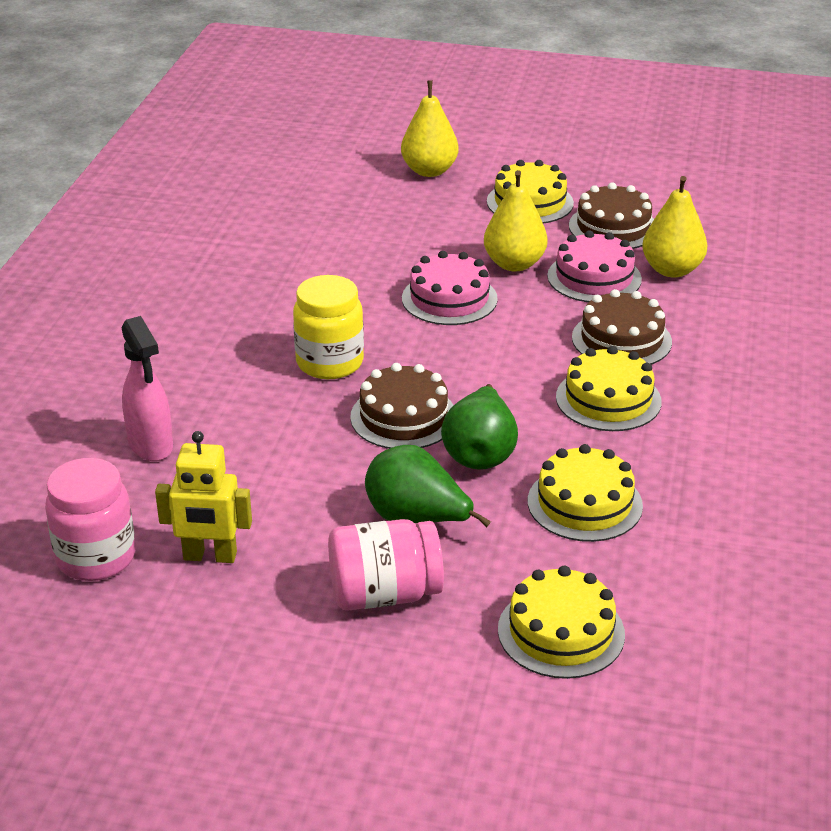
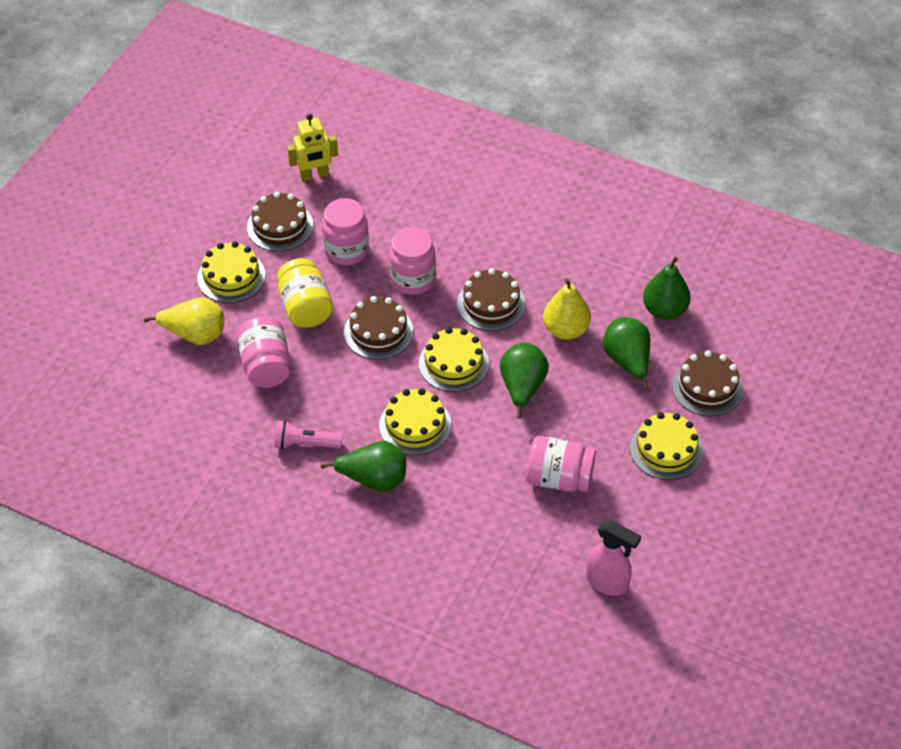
brown cake: 3 -> 4
green pear: 2 -> 4
pink cake: 2 -> 0
pink flashlight: 0 -> 1
pink jar: 2 -> 4
yellow pear: 3 -> 2

